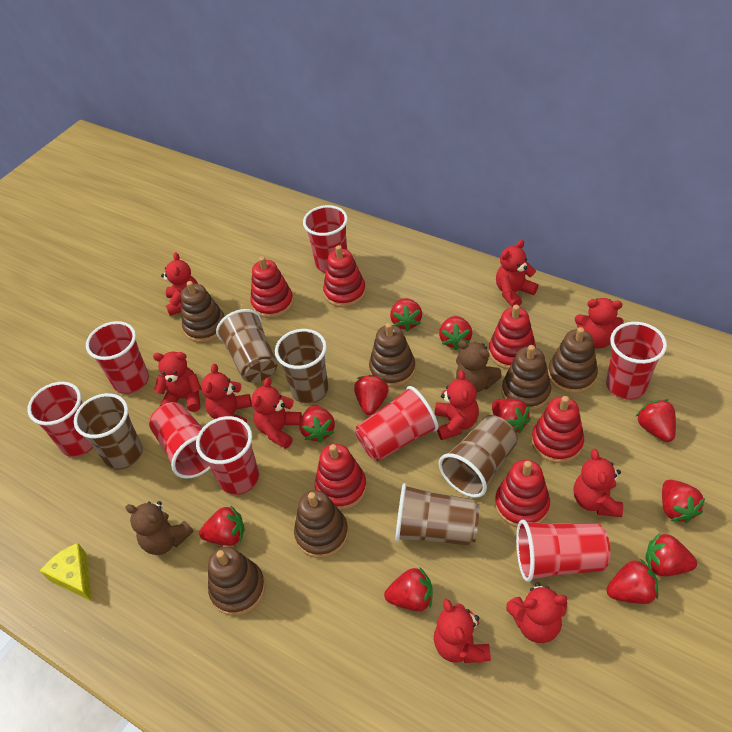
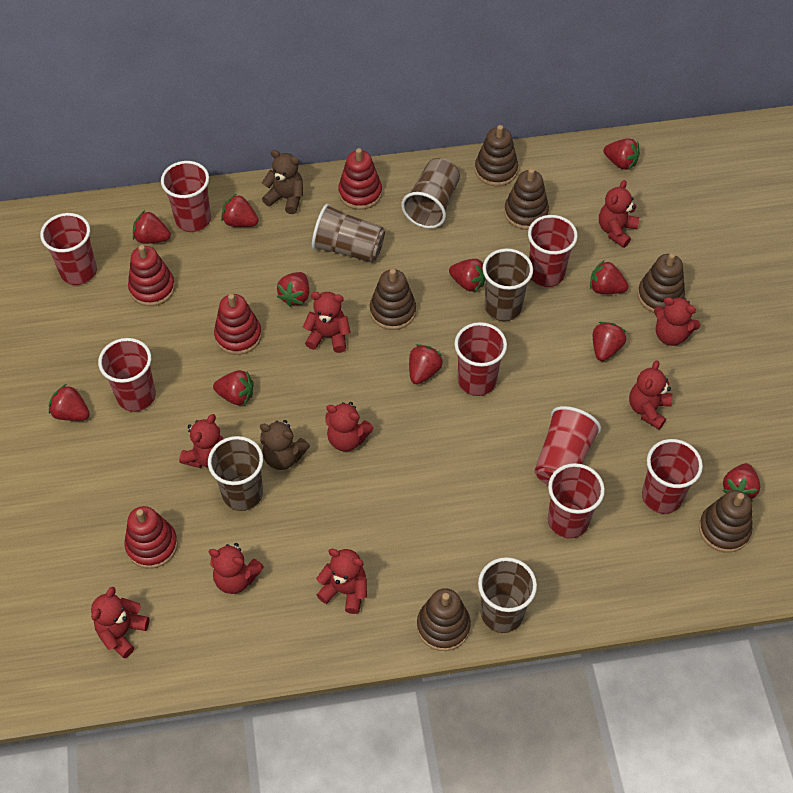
red stacking toy: 6 -> 4
red teddy bear: 10 -> 9
yellow cheese: 1 -> 0

